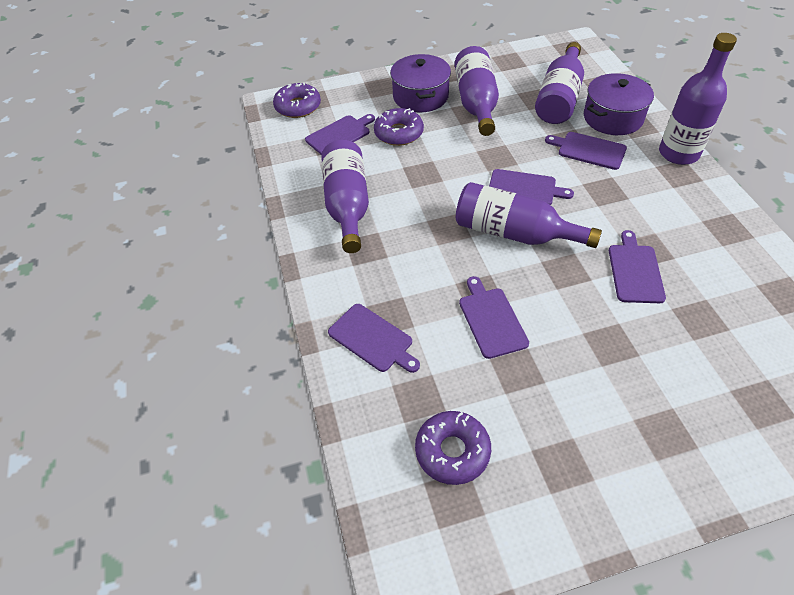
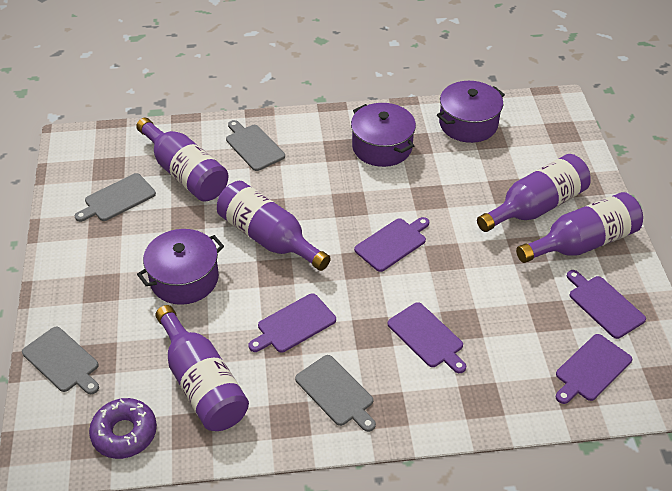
grey cutting board: 0 -> 4
purple cutting board: 6 -> 5
purple donut: 3 -> 1
purple pot: 2 -> 3

